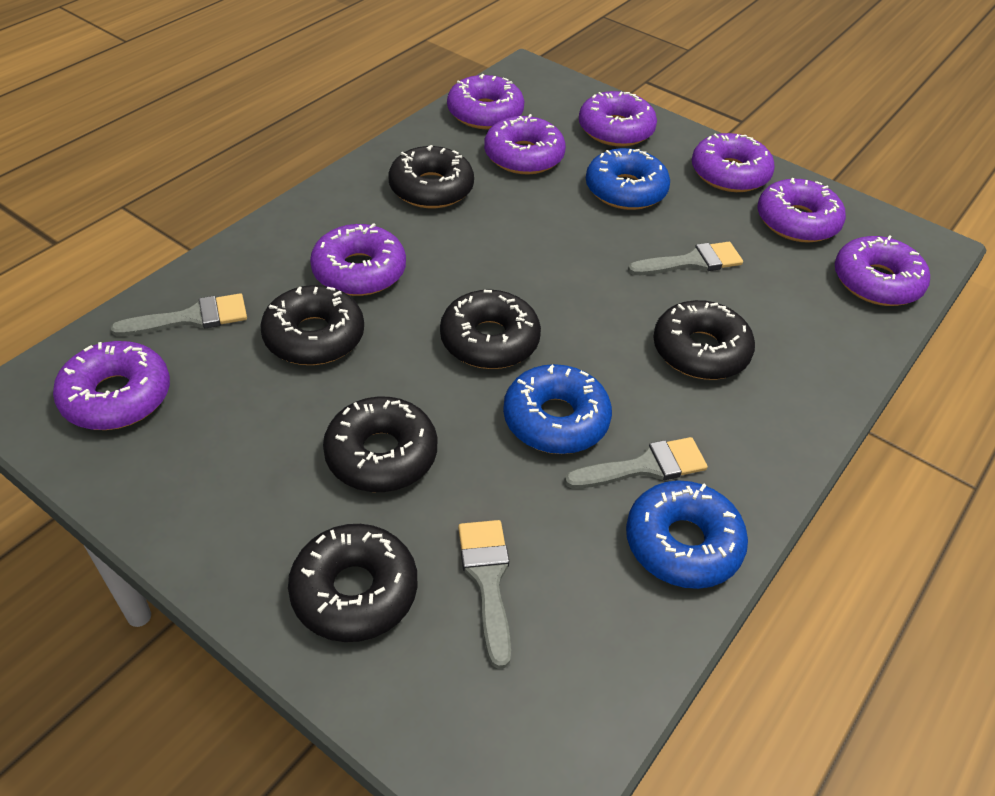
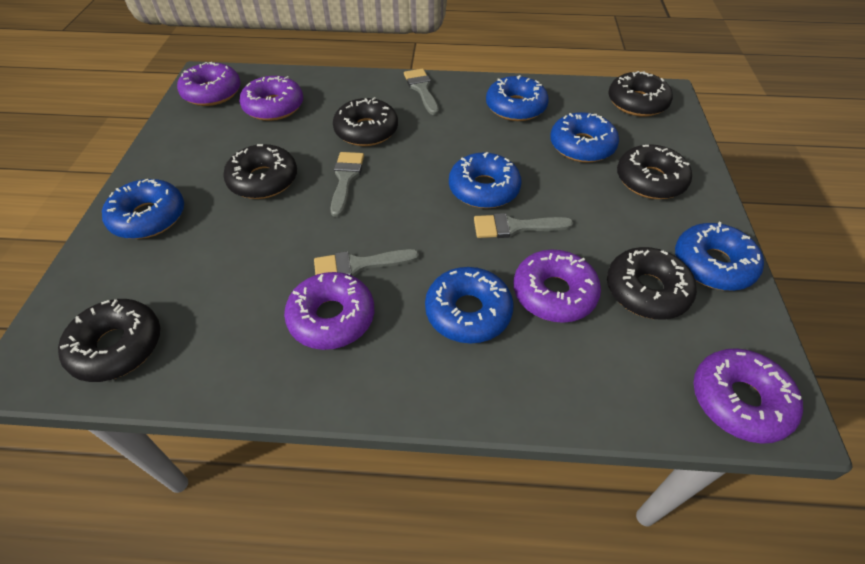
blue donut: 3 -> 6
purple donut: 8 -> 5

